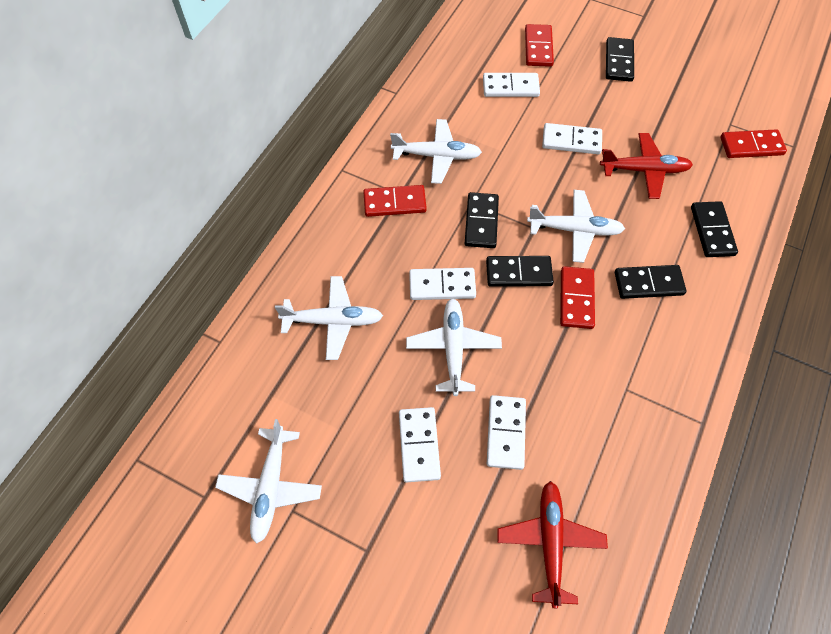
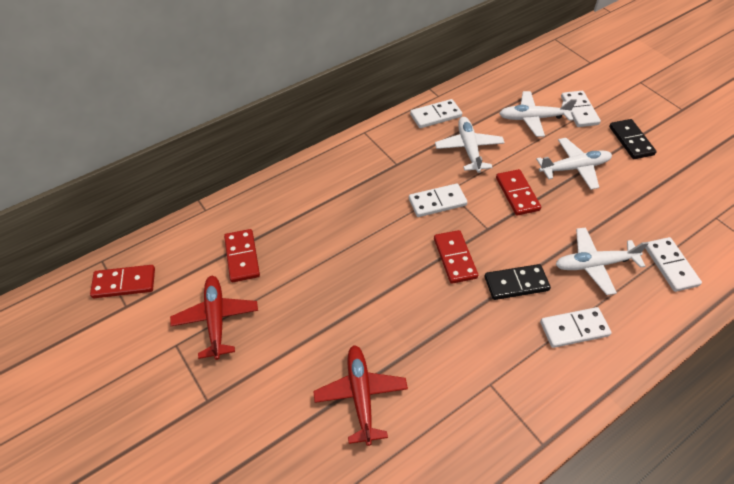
black domino: 5 -> 2
white plane: 5 -> 4

